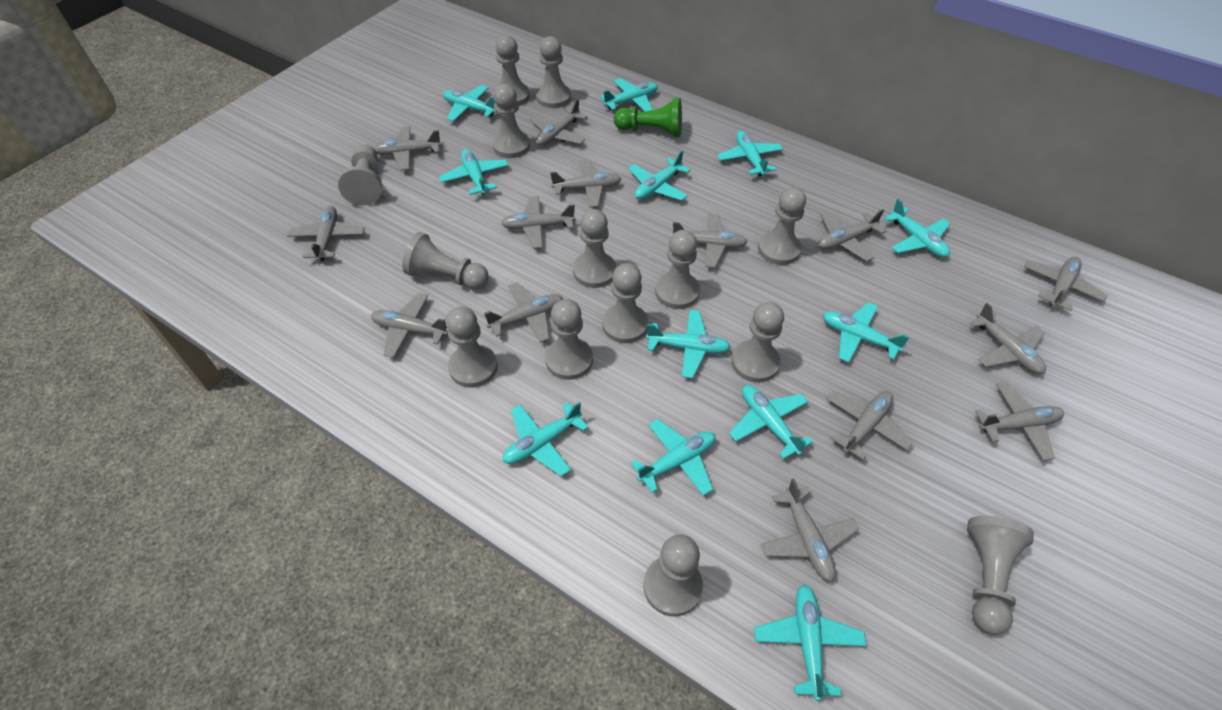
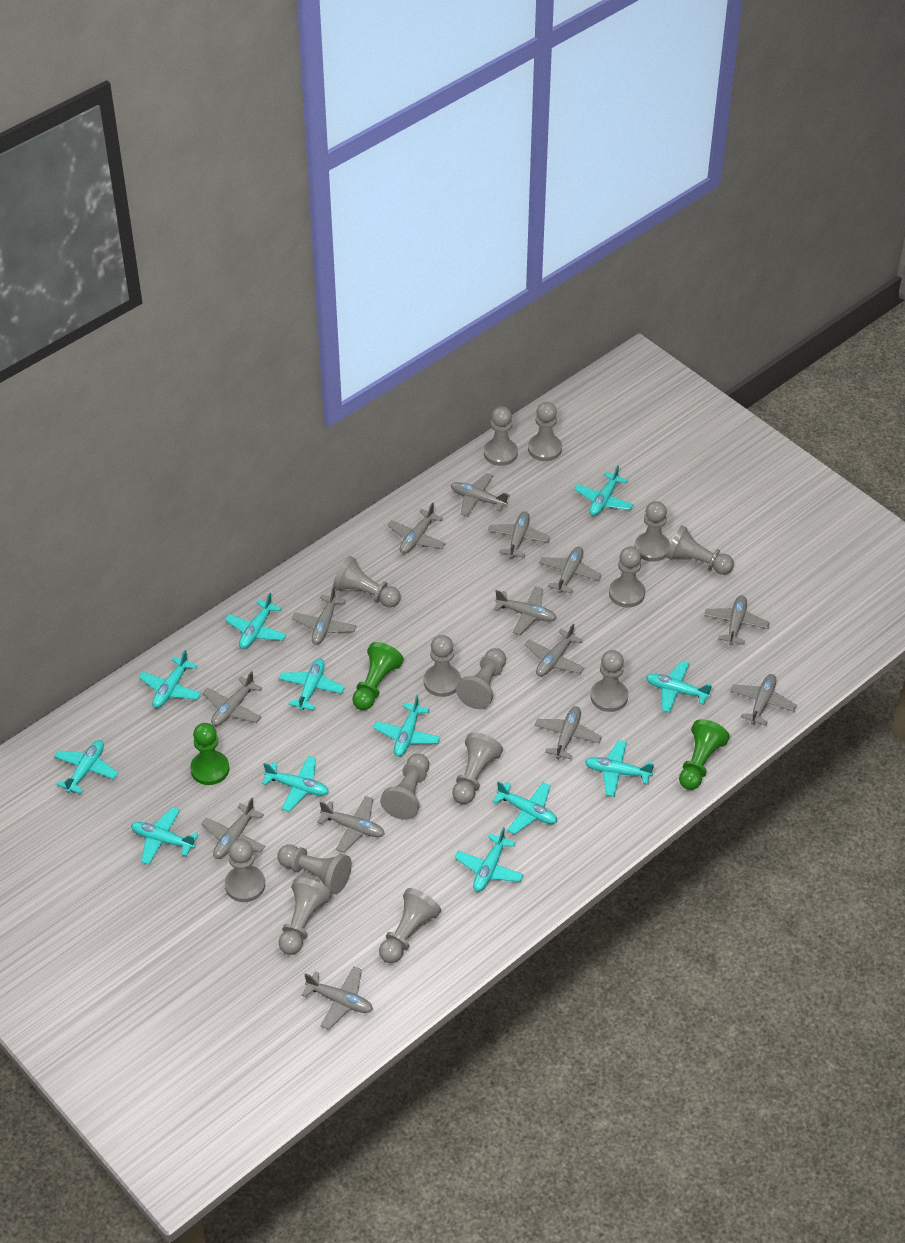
green pawn: 1 -> 3
grey pawn: 14 -> 15

